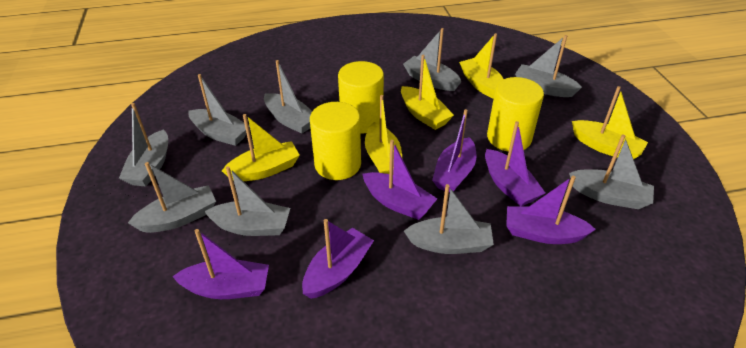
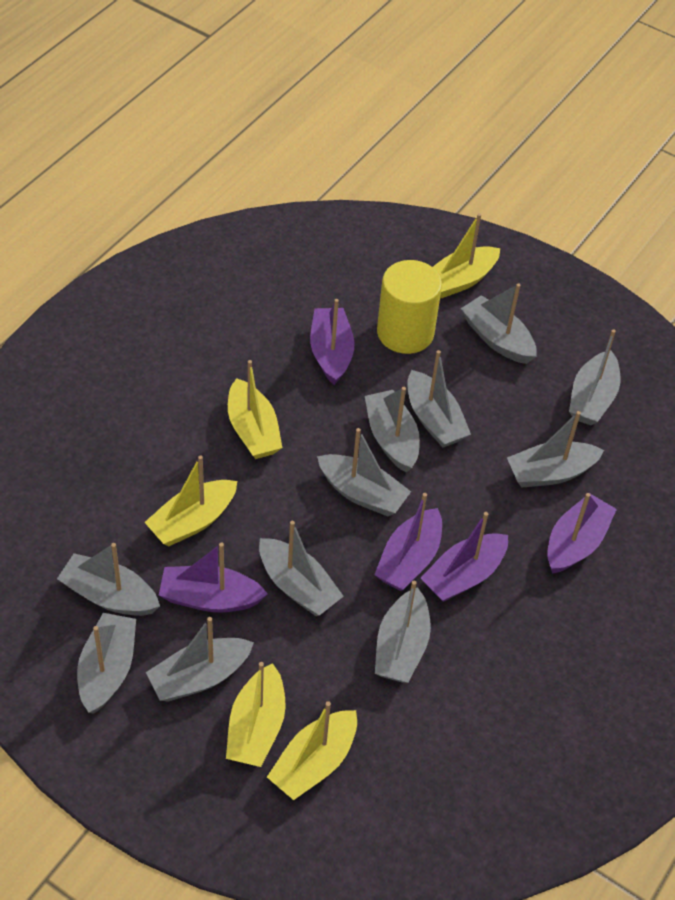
grey boat: 9 -> 11
purple boat: 6 -> 5
yellow cylinder: 3 -> 1

